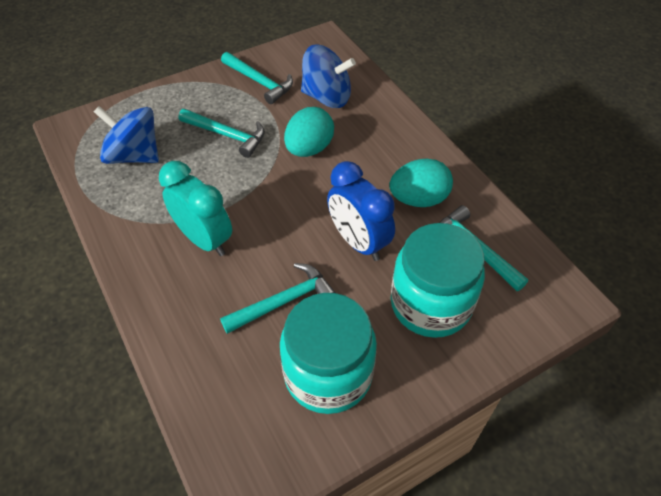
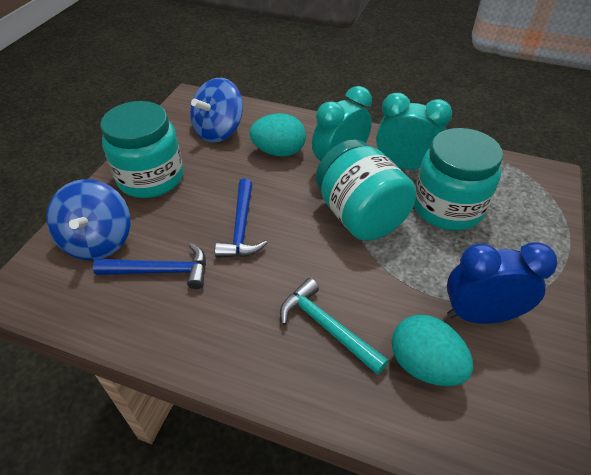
blue hammer: 0 -> 2
turquoise clock: 1 -> 2
turquoise hammer: 4 -> 1
turquoise jar: 2 -> 3

